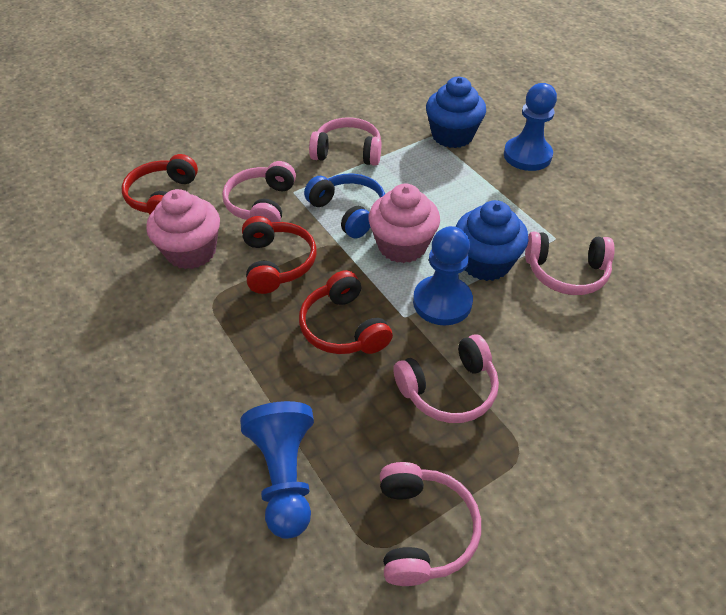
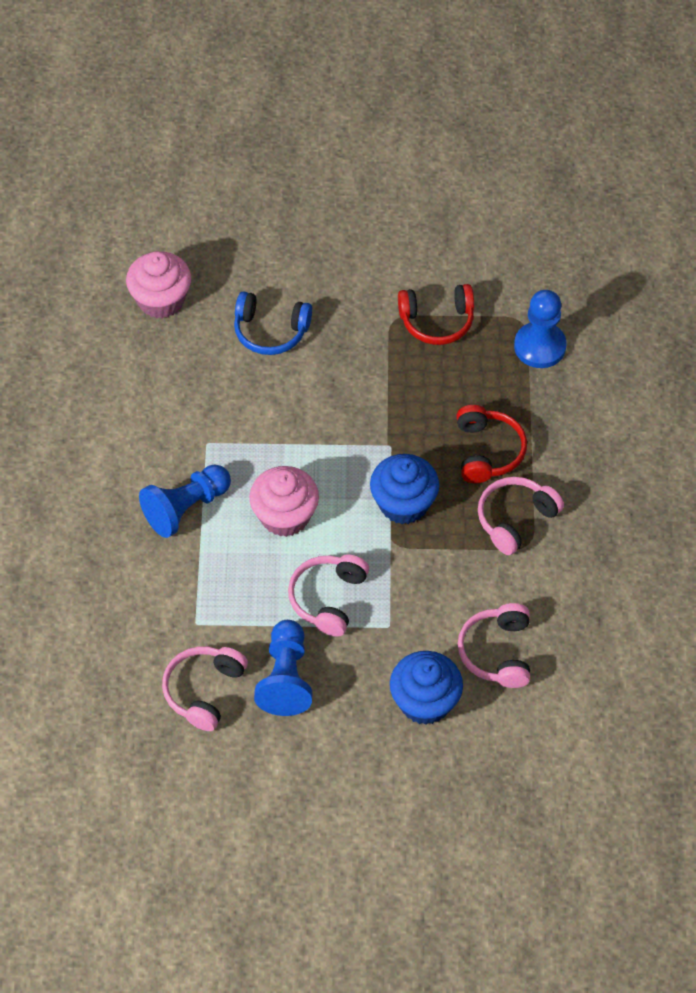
pink headphones: 5 -> 4
red headphones: 3 -> 2

